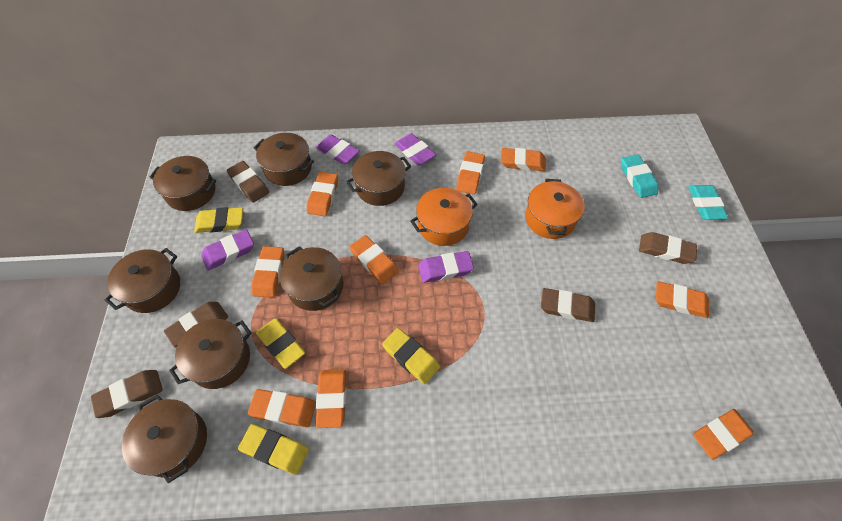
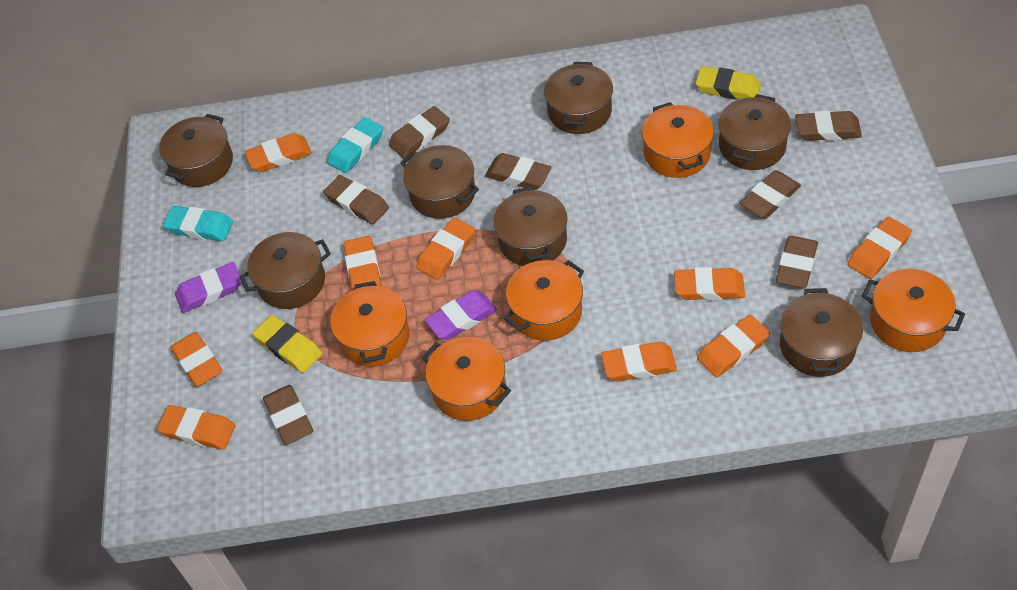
brown eraser: 5 -> 7
orange pot: 2 -> 5
purple eraser: 4 -> 2
yellow eraser: 4 -> 2

